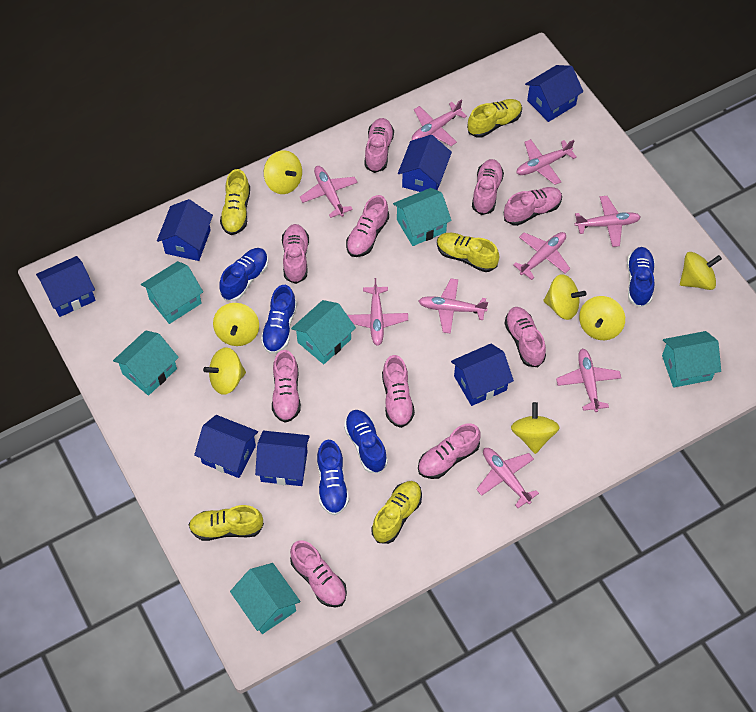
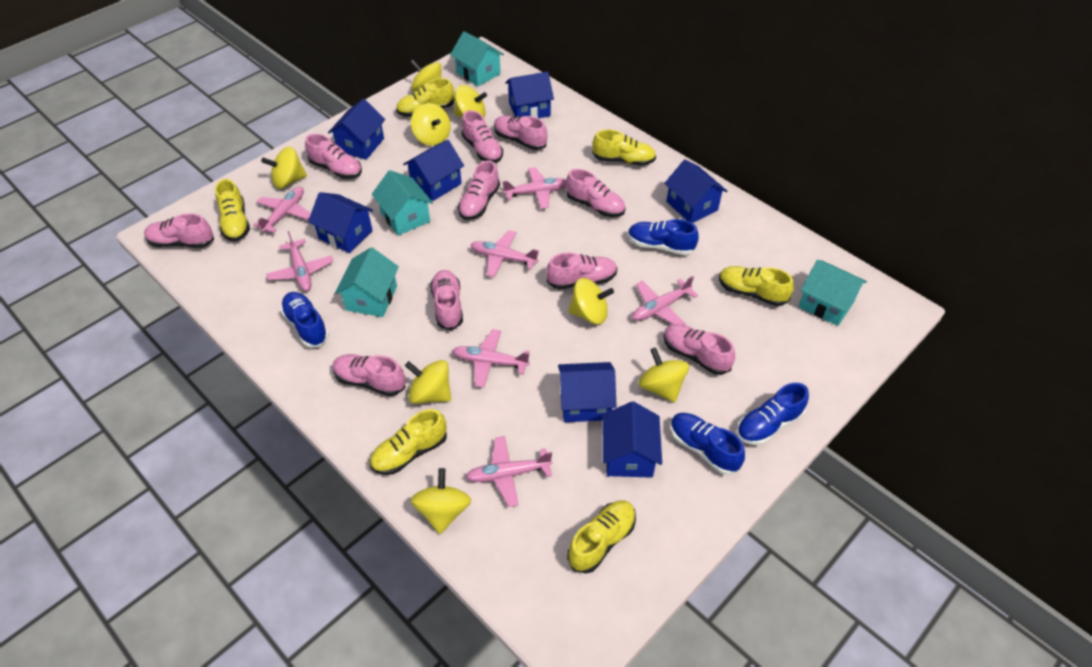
blue shoe: 5 -> 4
pink plane: 9 -> 7
turquoise house: 6 -> 4
yellow shoe: 5 -> 6
yellow spinning top: 7 -> 8

